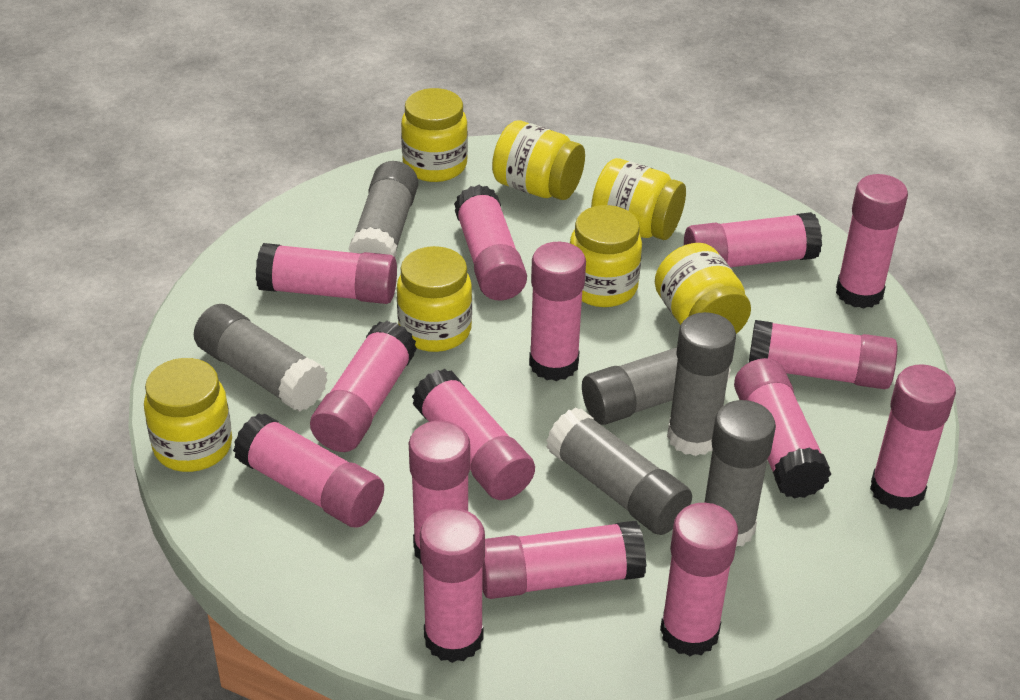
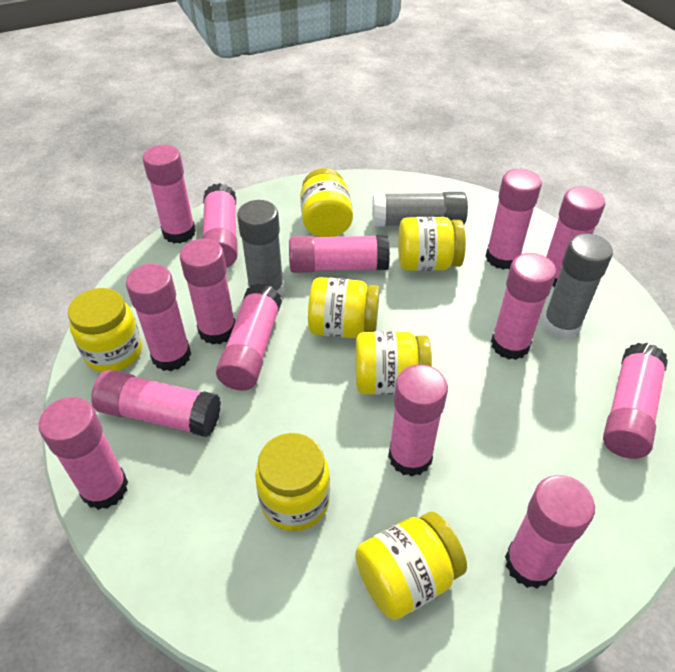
grey glue stick: 6 -> 3
pink glue stick: 15 -> 14

